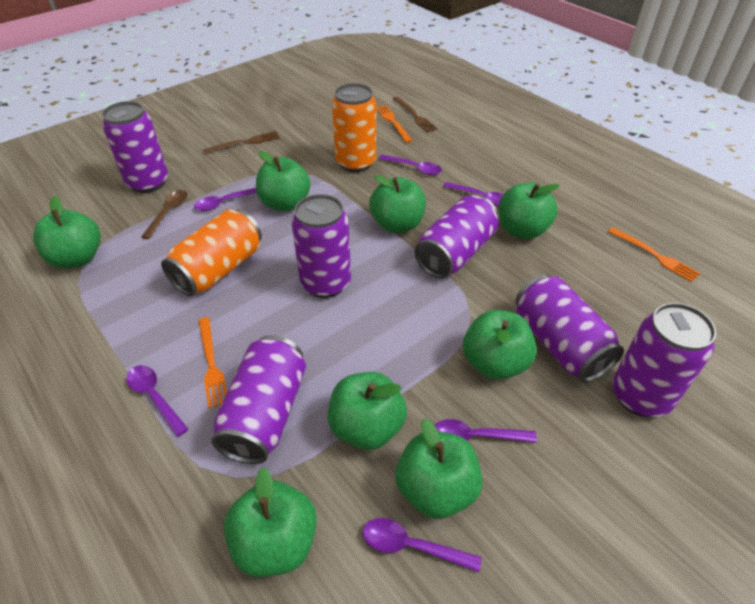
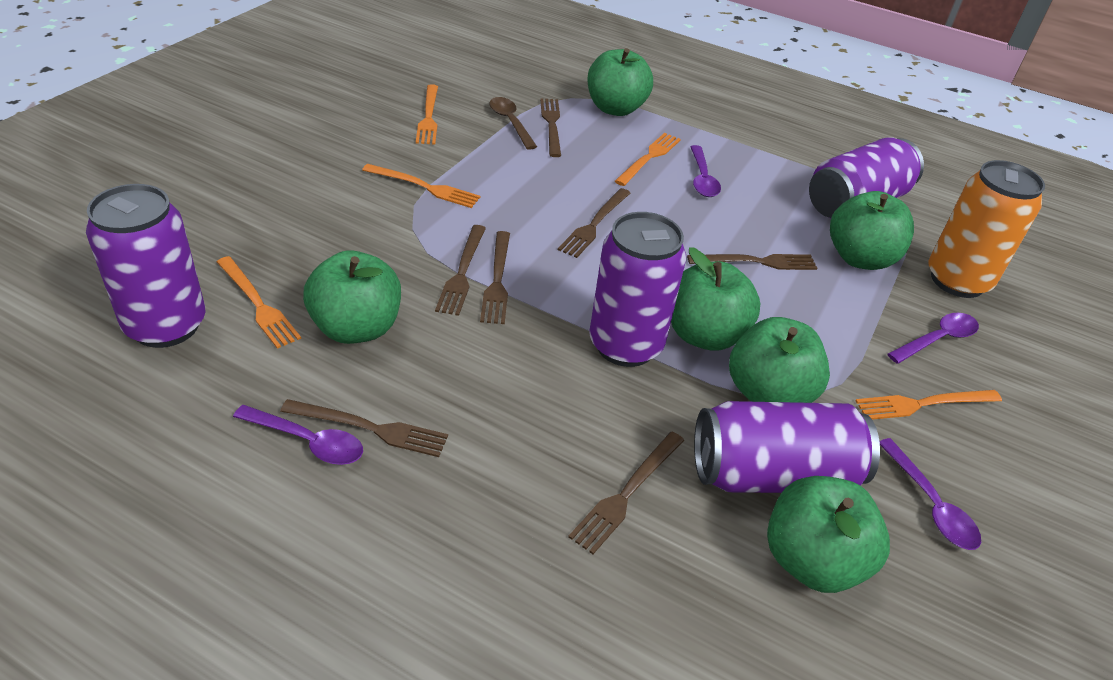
brown fork: 2 -> 7
green apple: 8 -> 6
orange can: 2 -> 1
orange fork: 3 -> 5
purple can: 6 -> 4
purple spoon: 6 -> 4

